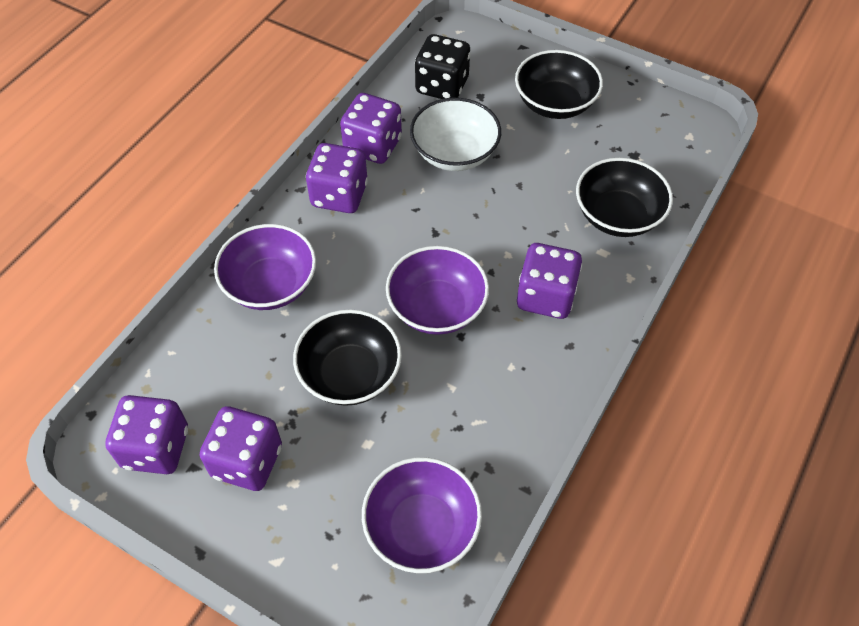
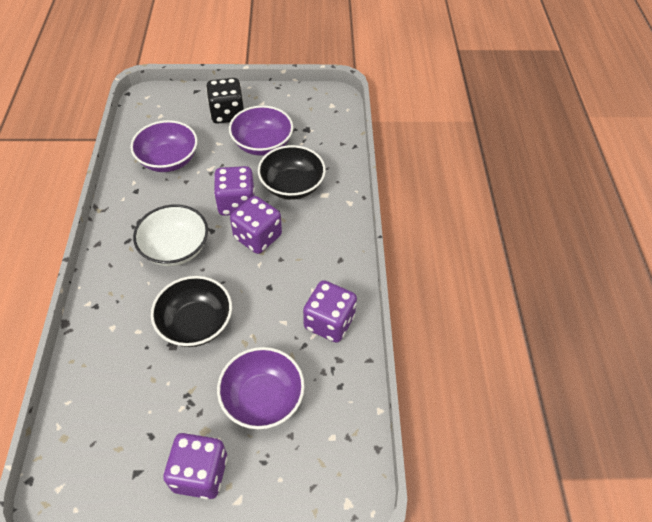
black bowl: 3 -> 2
purple dice: 5 -> 4

